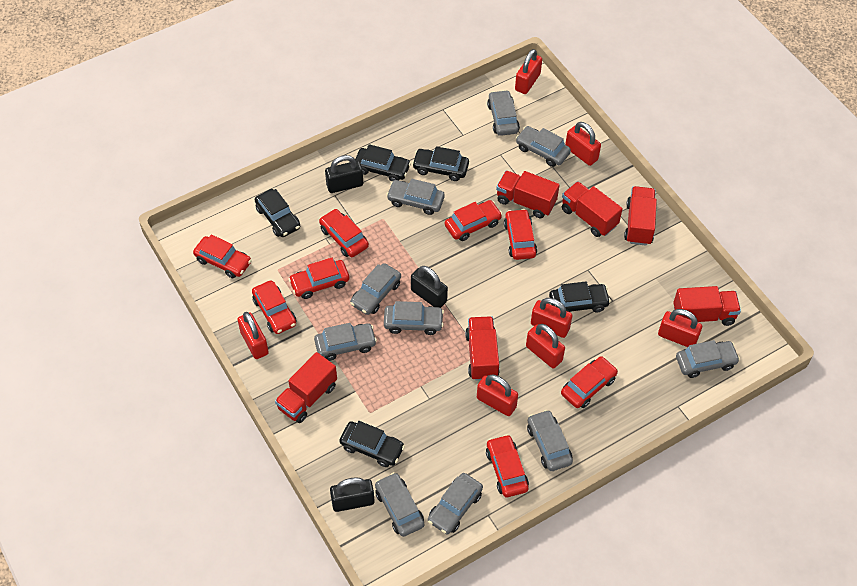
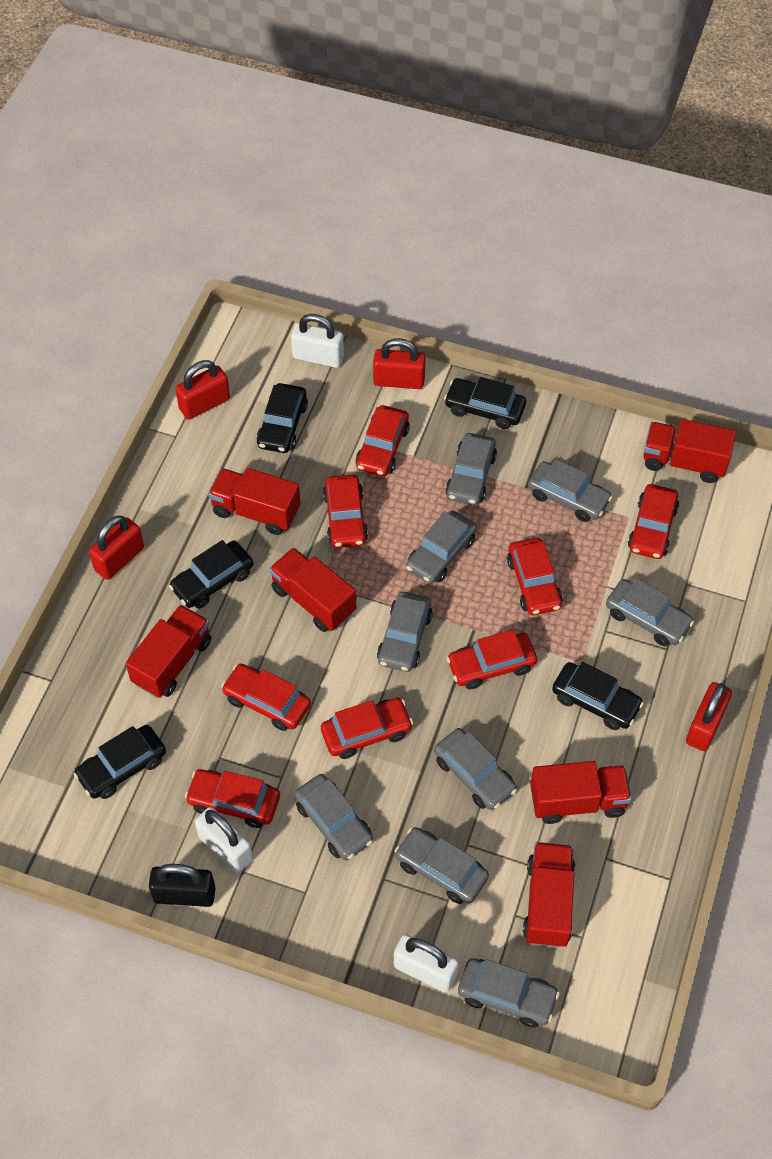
black padlock: 3 -> 1
grey car: 10 -> 9
red padlock: 7 -> 4
white padlock: 0 -> 3

